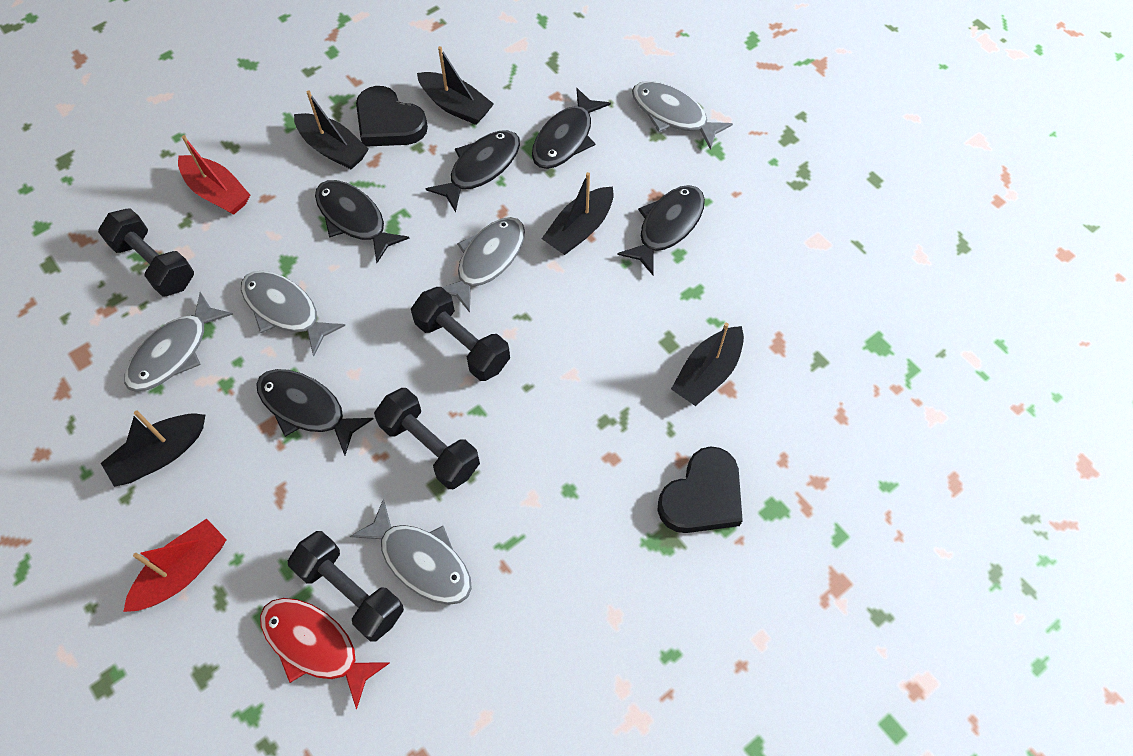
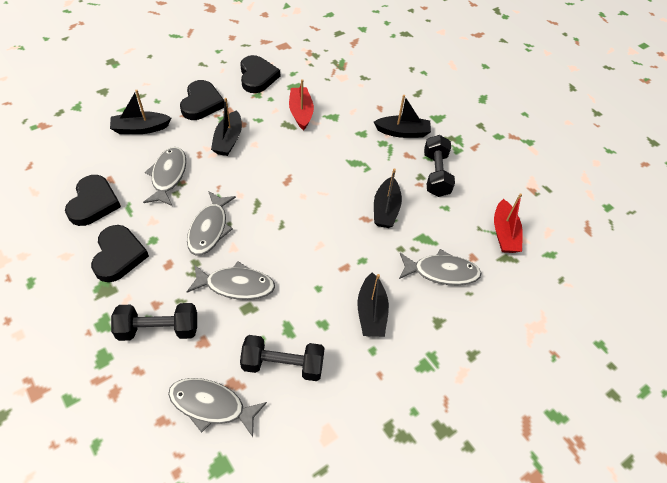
black dumbbell: 4 -> 3
black fish: 5 -> 0
black heart: 2 -> 4
red fish: 1 -> 0

